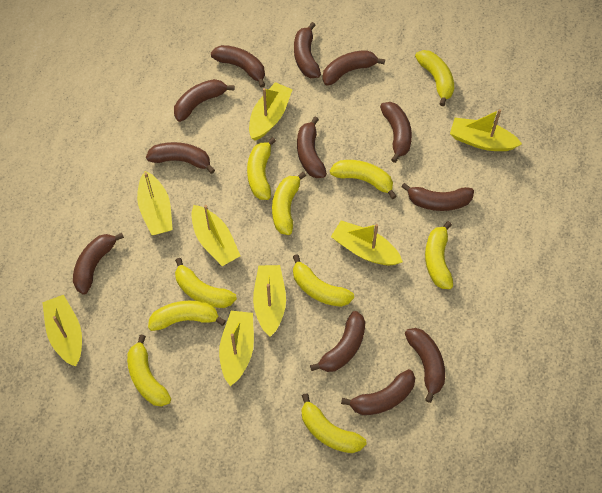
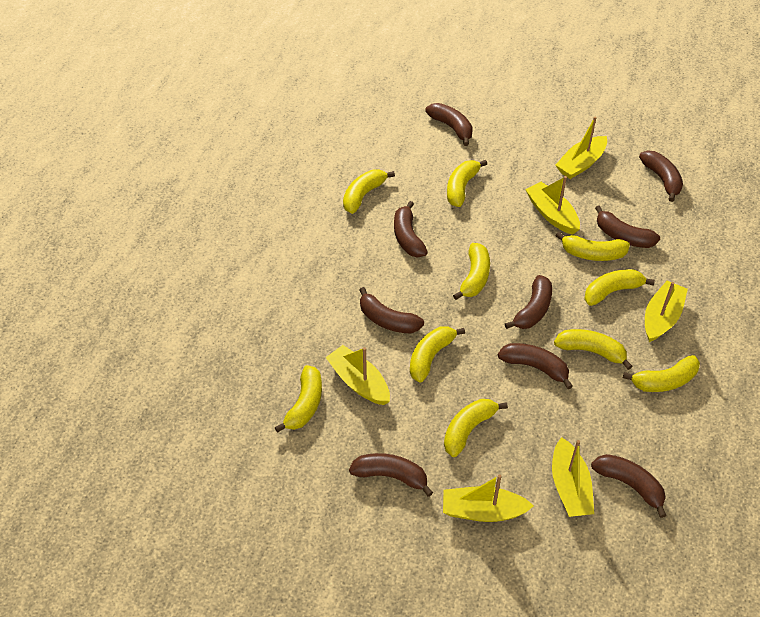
brown banana: 12 -> 9
yellow boat: 8 -> 6

